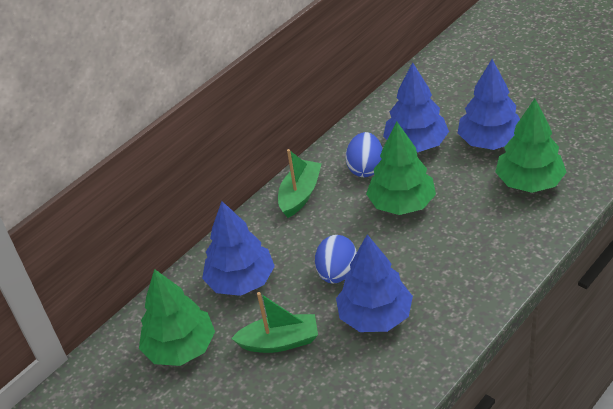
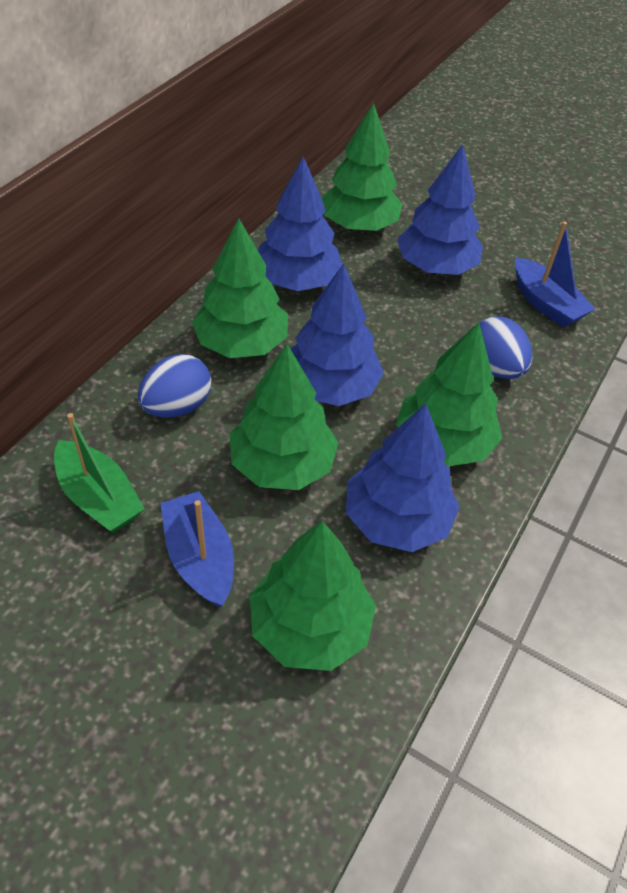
blue boat: 0 -> 2
green boat: 2 -> 1
green tree: 3 -> 5

